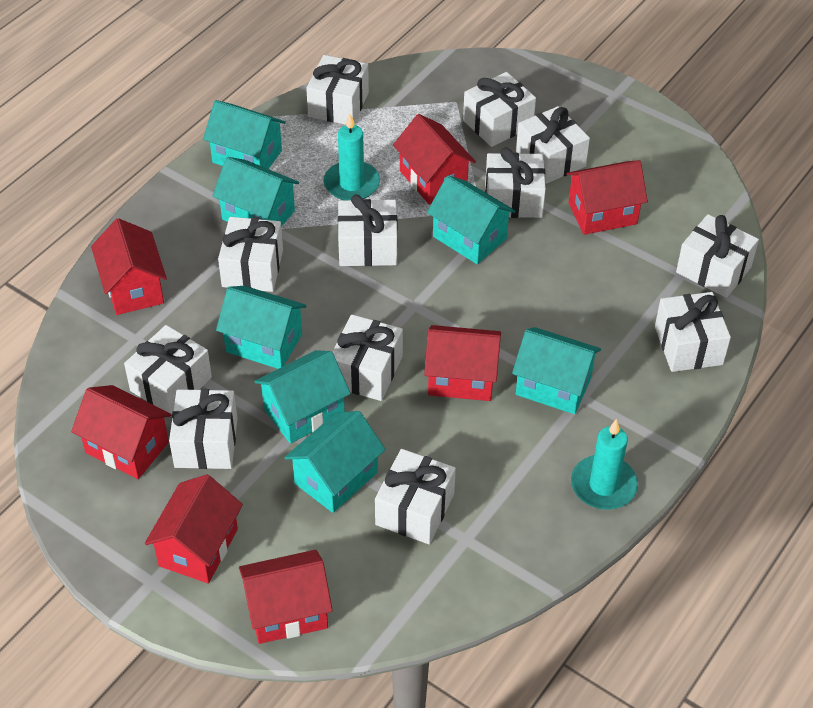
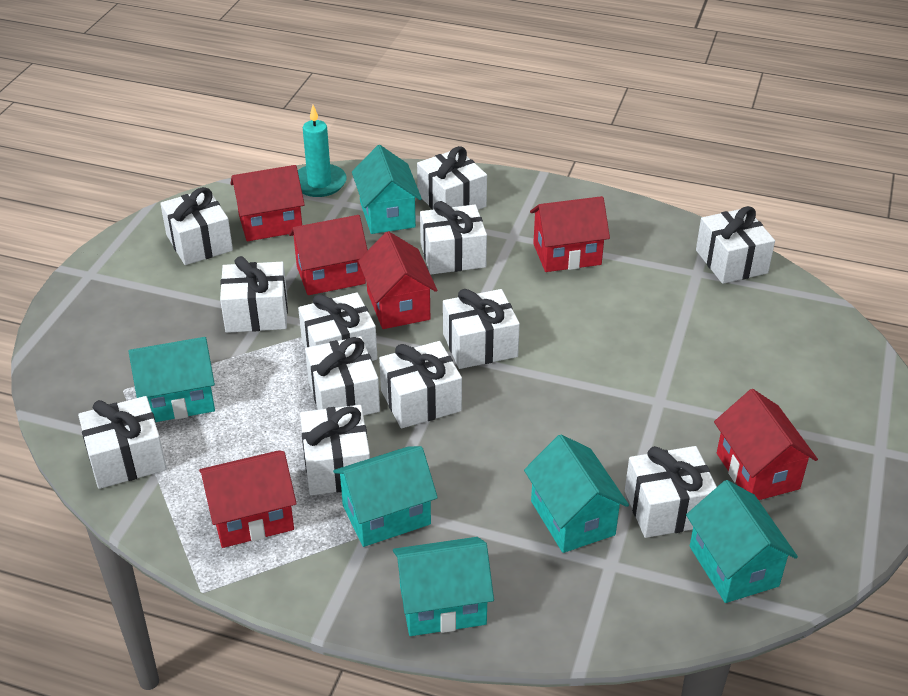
red house: 7 -> 6
turquoise candle: 2 -> 1
turquoise house: 7 -> 6

